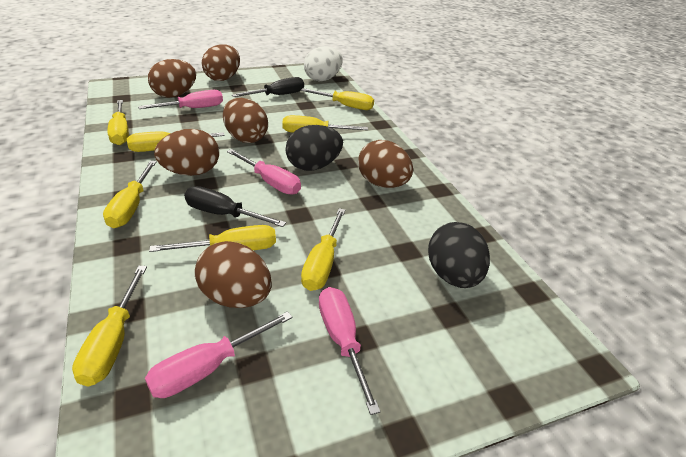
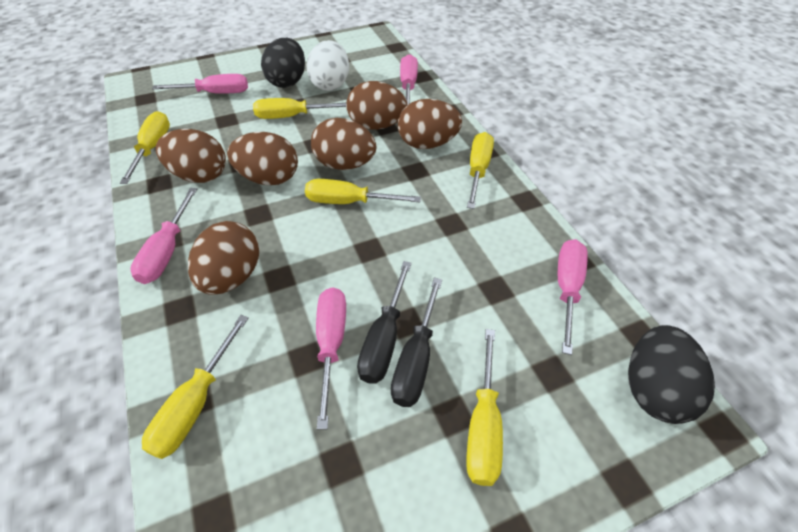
pink screwdriver: 4 -> 5
yellow screwdriver: 8 -> 6

